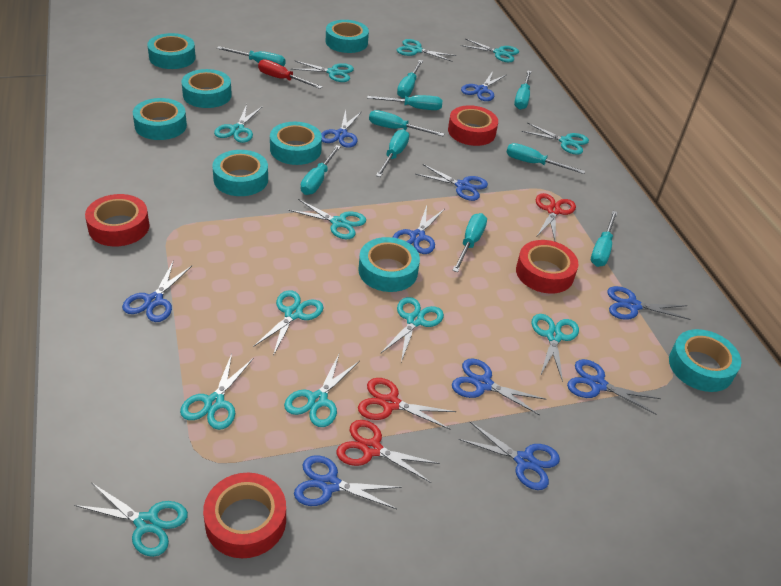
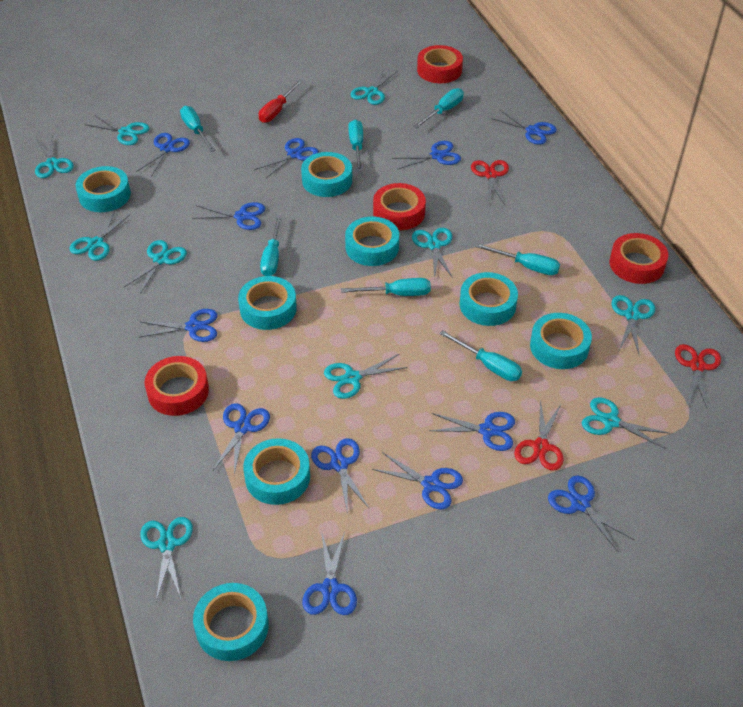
blue scissors: 10 -> 12
turquoise scissors: 12 -> 10
turquoise screwdriver: 10 -> 7

